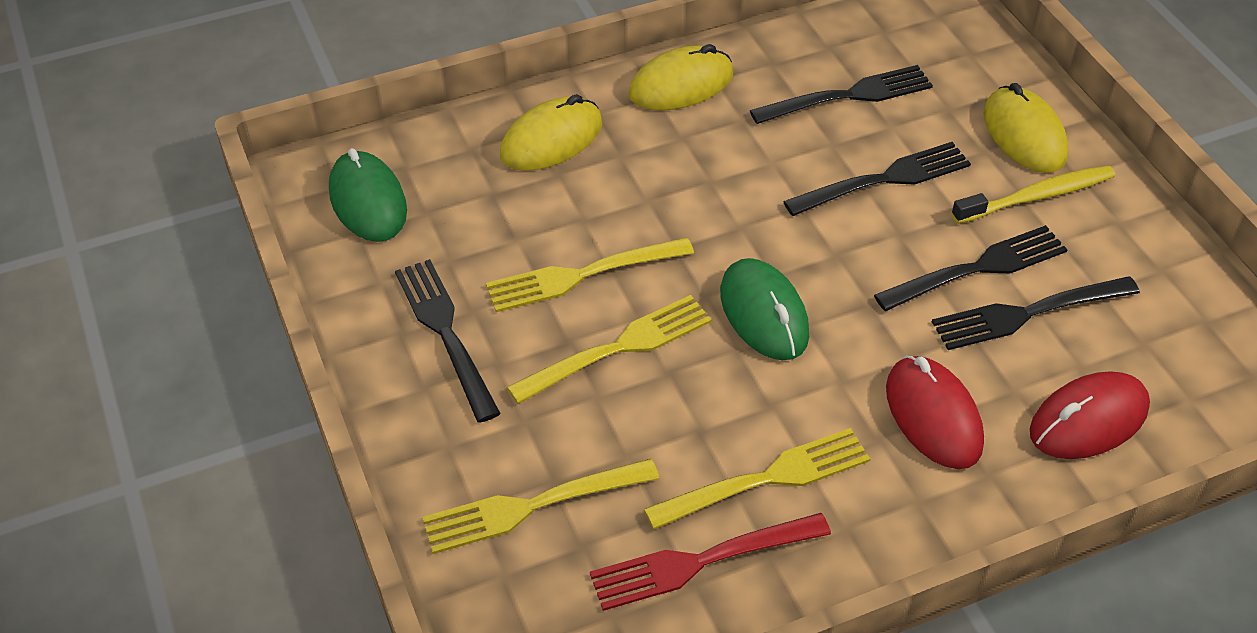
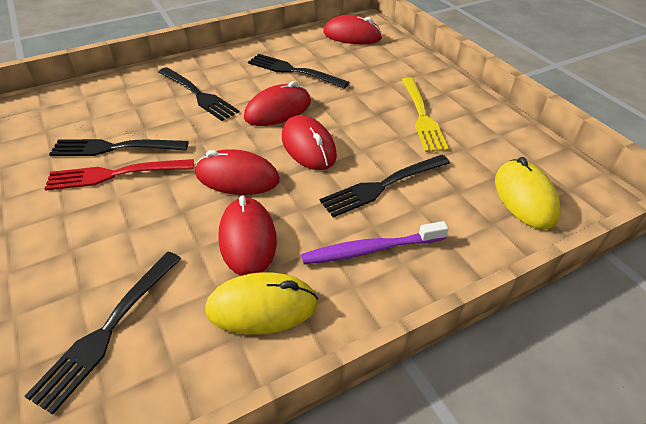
green mouse: 2 -> 0
purple toothbrush: 0 -> 1
red mouse: 2 -> 5
yellow fork: 4 -> 1
yellow mouse: 3 -> 2
yellow toothbrush: 1 -> 0

